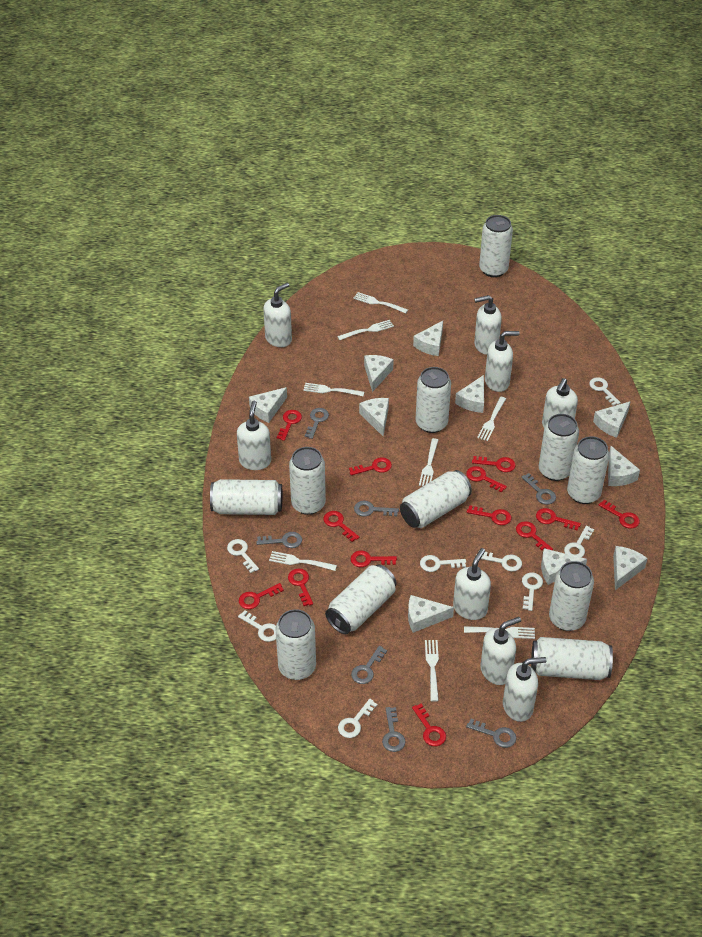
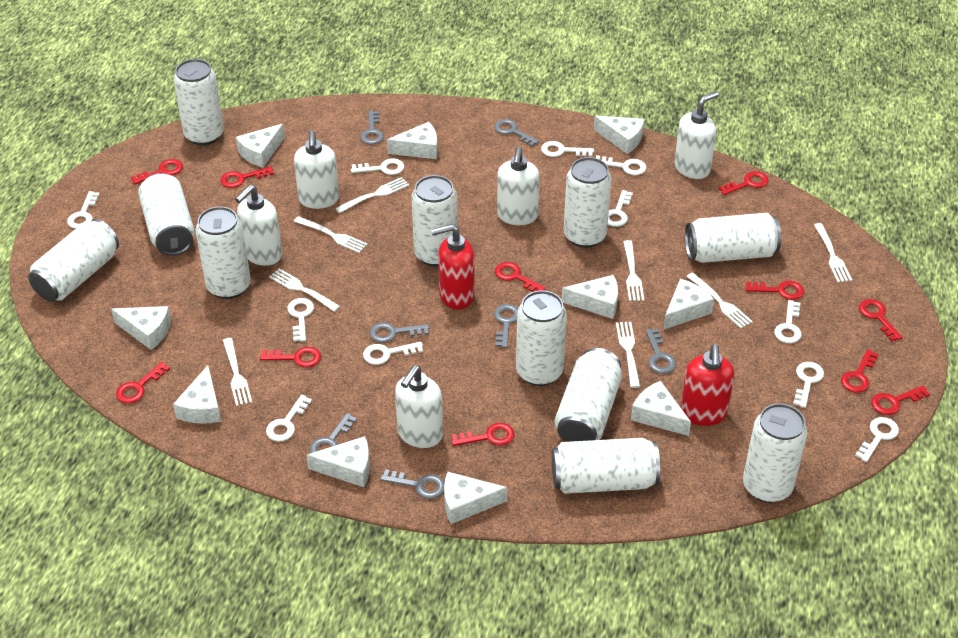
red key: 13 -> 11
red soap dispenser: 0 -> 2
white key: 8 -> 11
white soap dispenser: 8 -> 5

